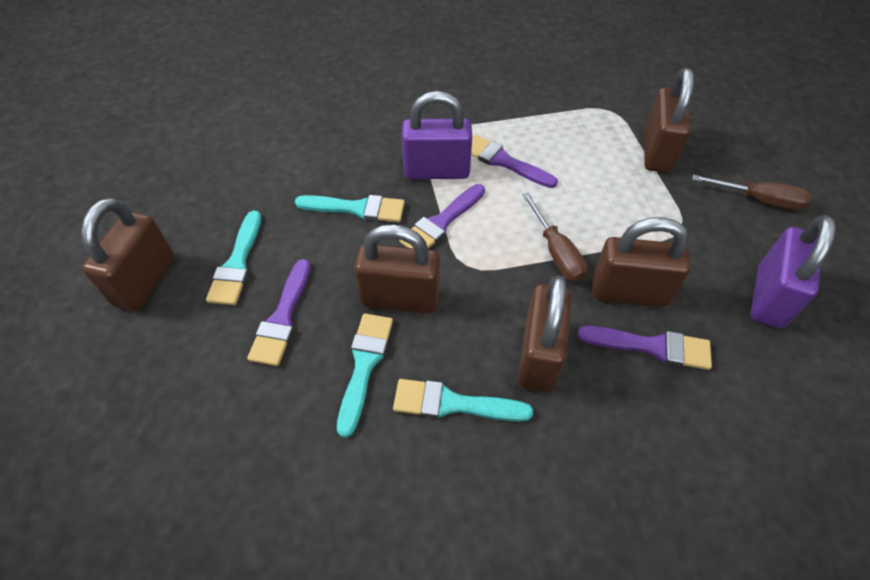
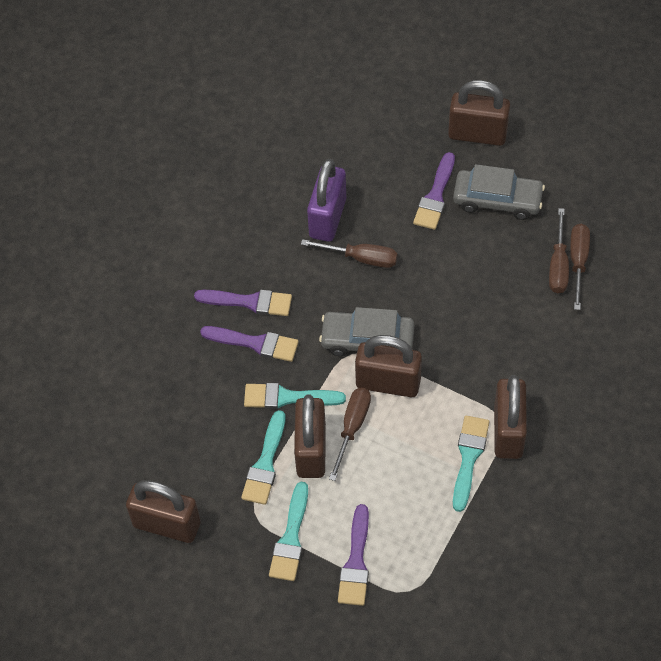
brown screwdriver: 2 -> 4
grey car: 0 -> 2
purple padlock: 2 -> 1

